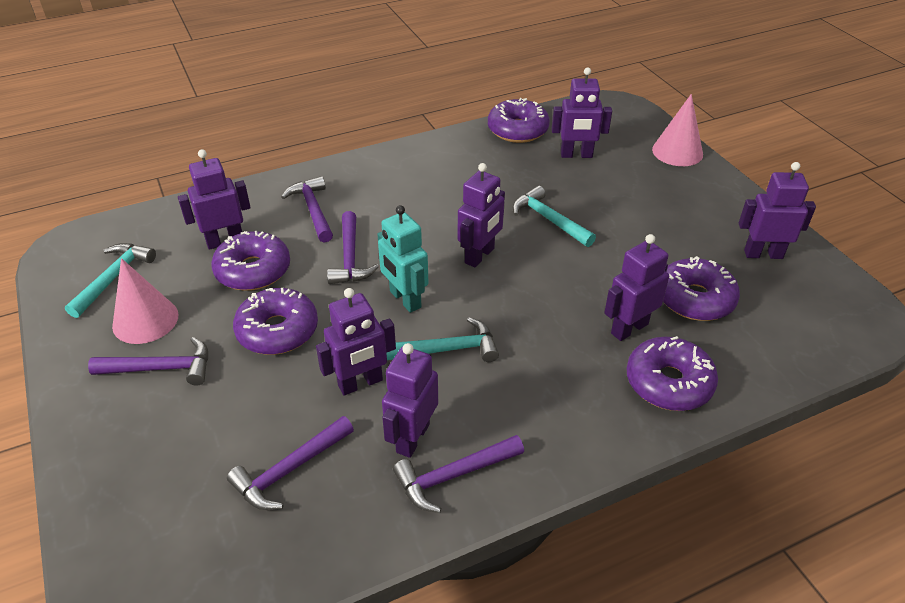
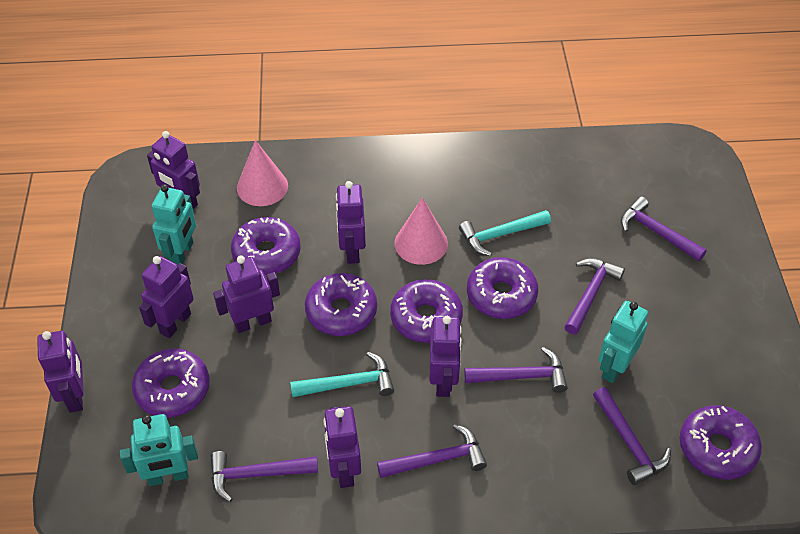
purple donut: 5 -> 6
purple hammer: 5 -> 6
turquoise hammer: 3 -> 2
turquoise robot: 1 -> 3

